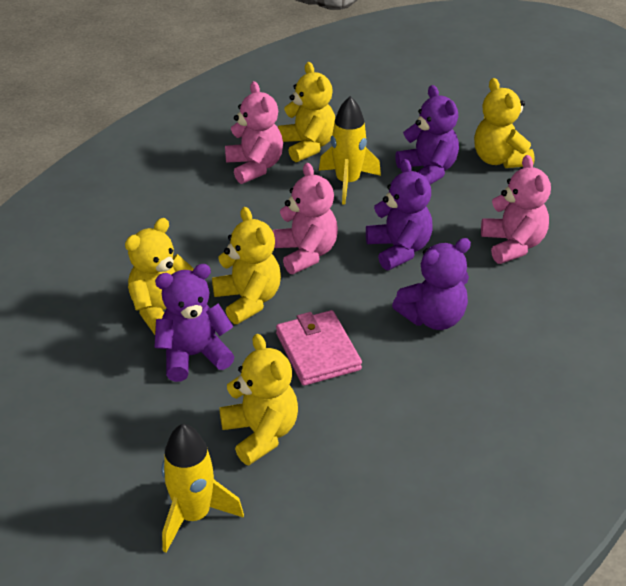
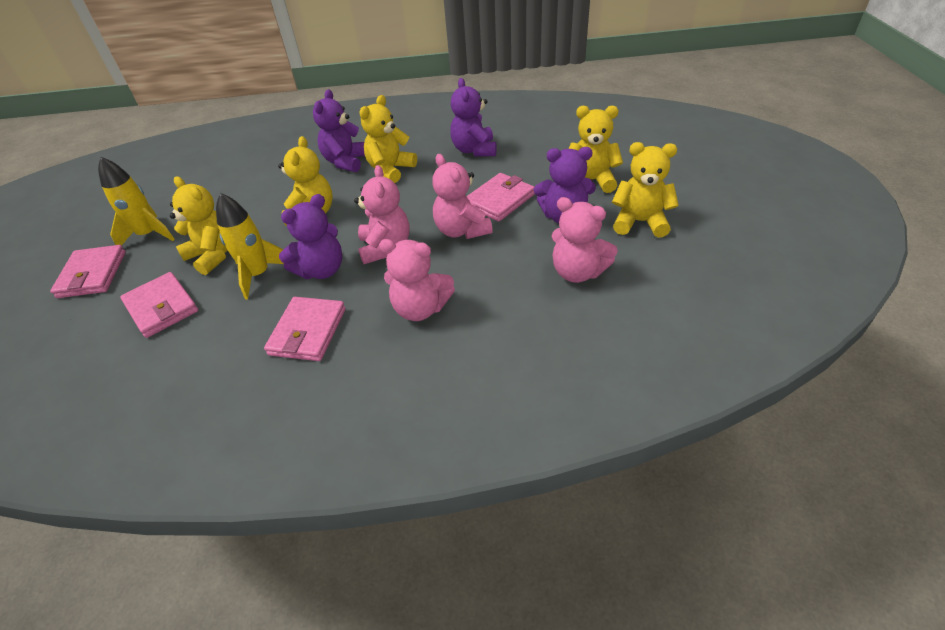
pink teddy bear: 3 -> 4
pink wallet: 1 -> 4

